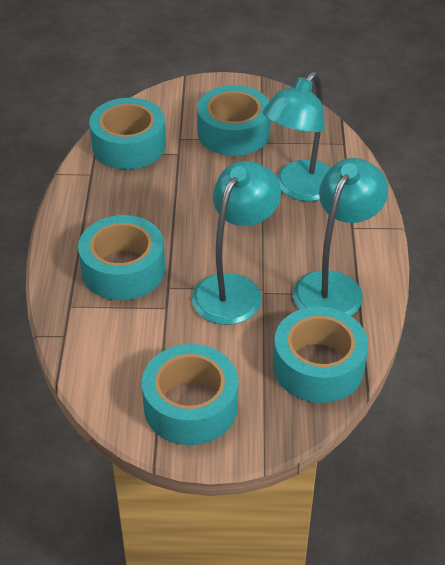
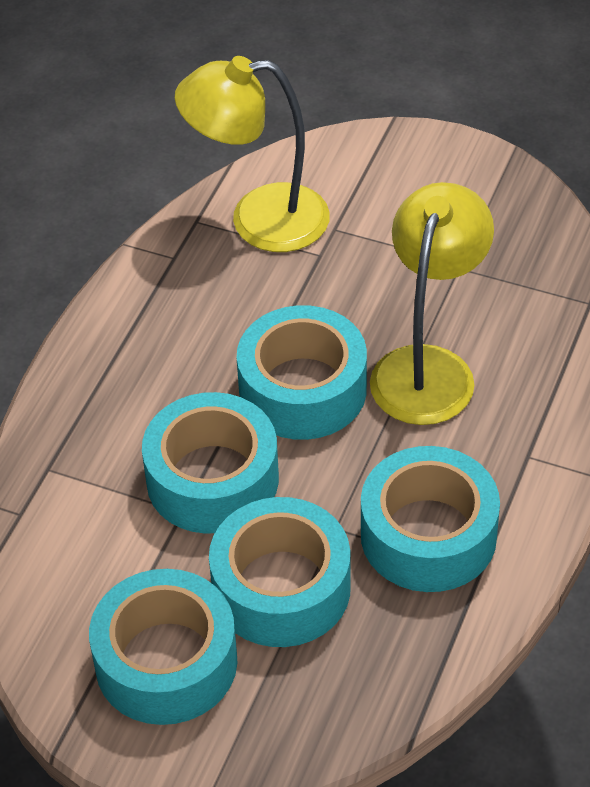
turquoise lamp: 3 -> 0
yellow lamp: 0 -> 2

